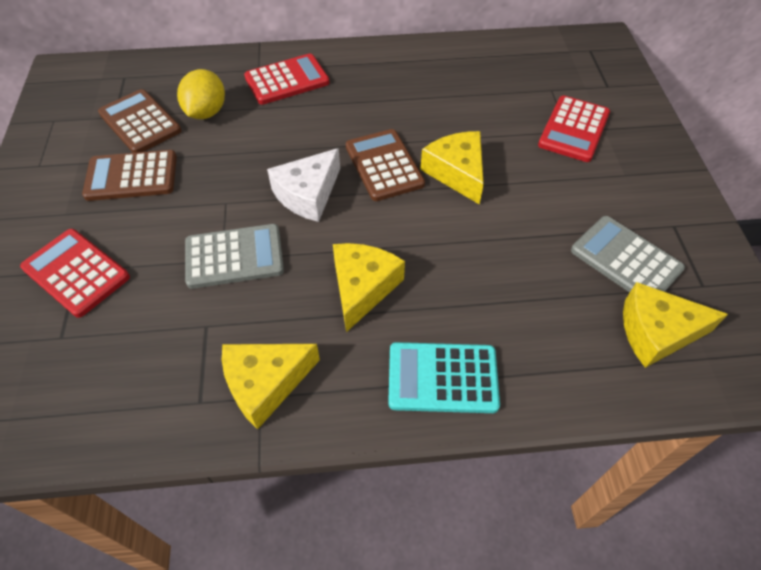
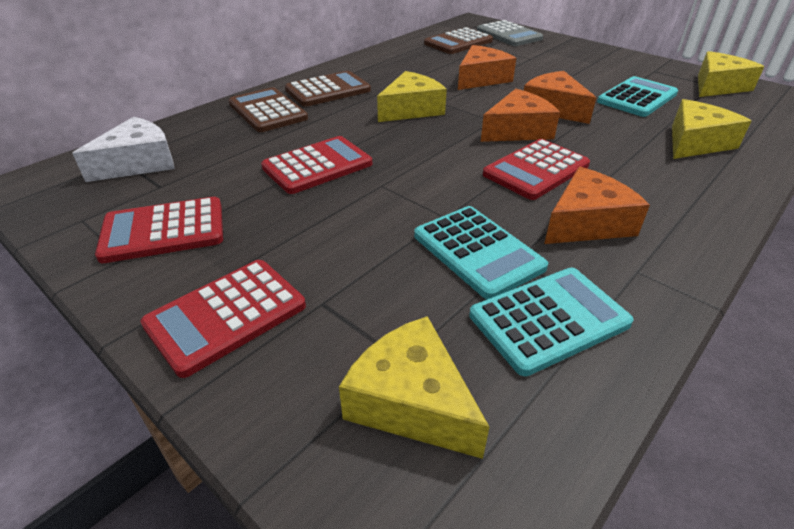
grey calculator: 2 -> 1
orange cheese: 0 -> 4
red calculator: 3 -> 4
turquoise calculator: 1 -> 3
yellow lemon: 1 -> 0

